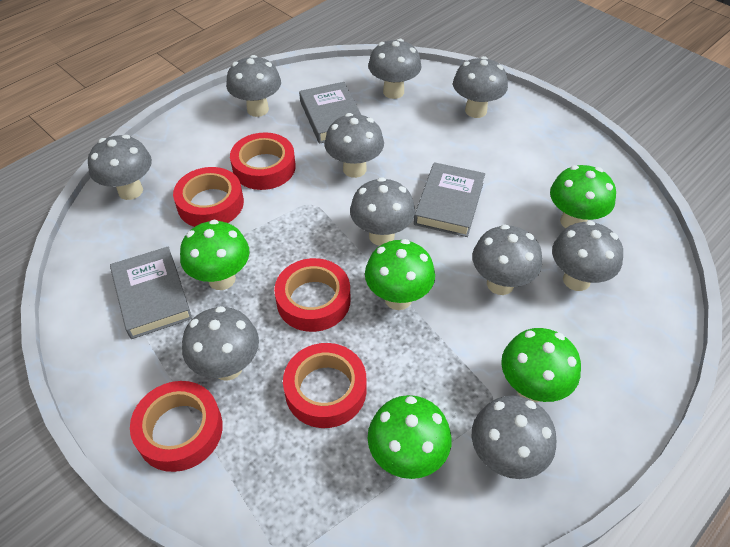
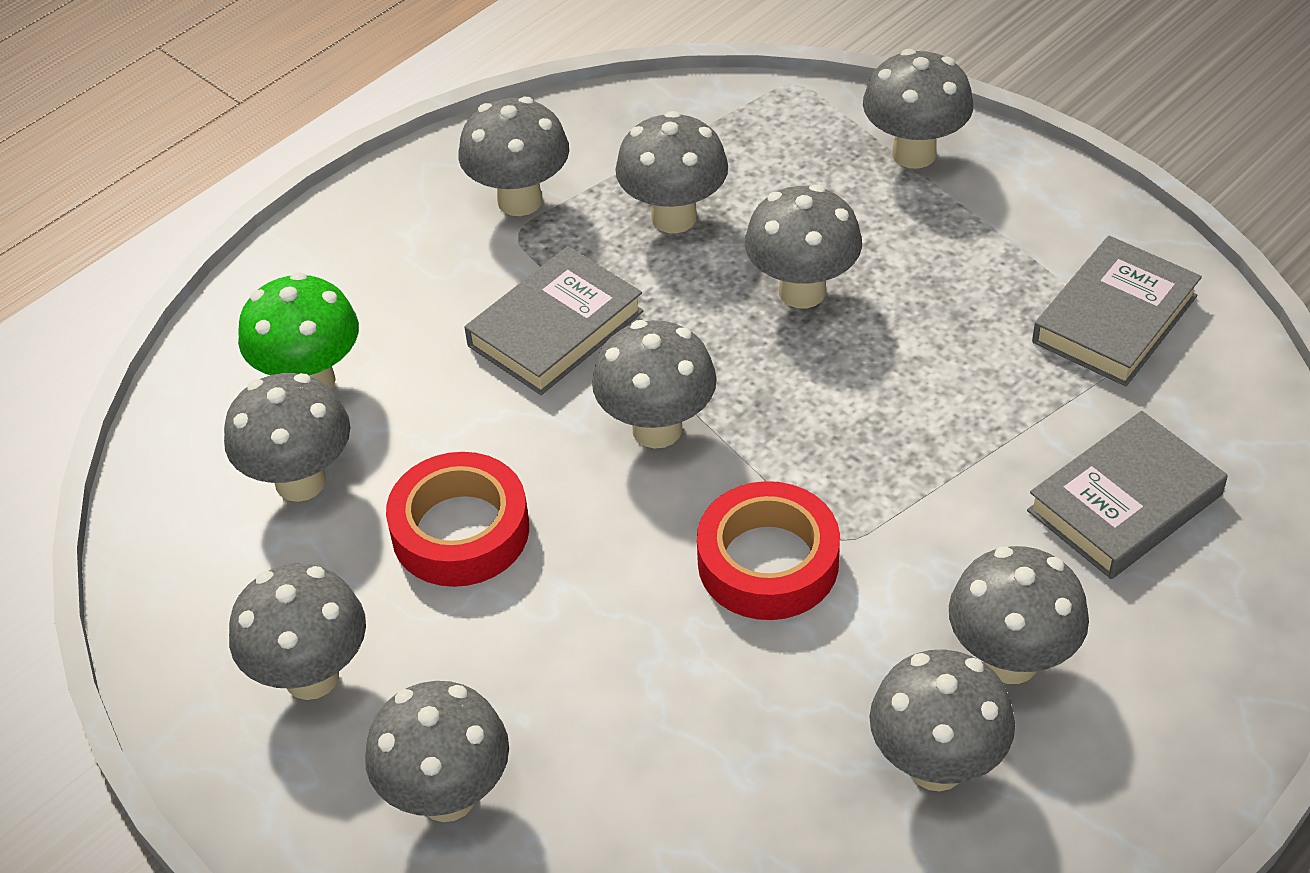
green mushroom: 5 -> 1
red tape: 5 -> 2

